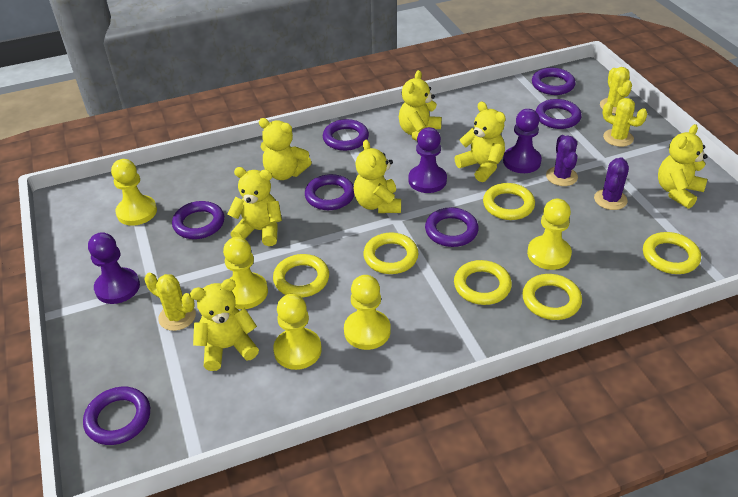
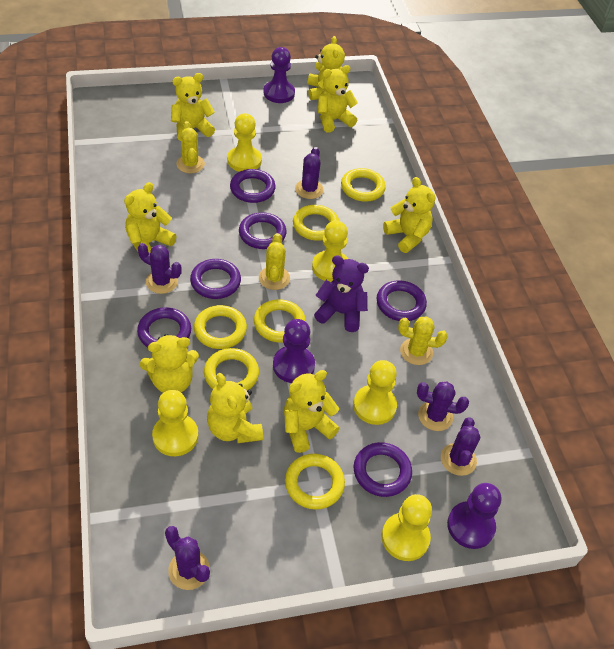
purple cactus: 2 -> 5
purple ring: 7 -> 6
purple teddy bear: 0 -> 1
yellow teddy bear: 7 -> 8

